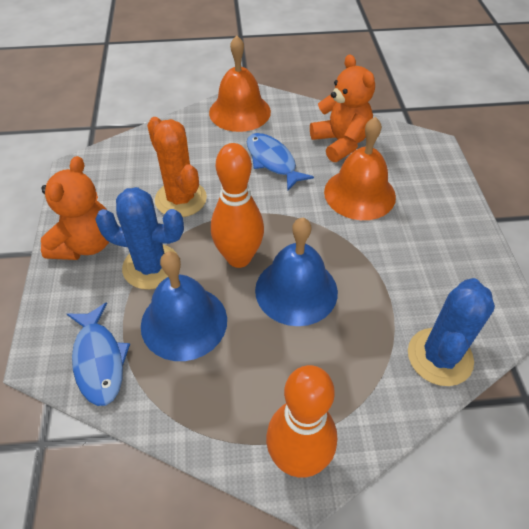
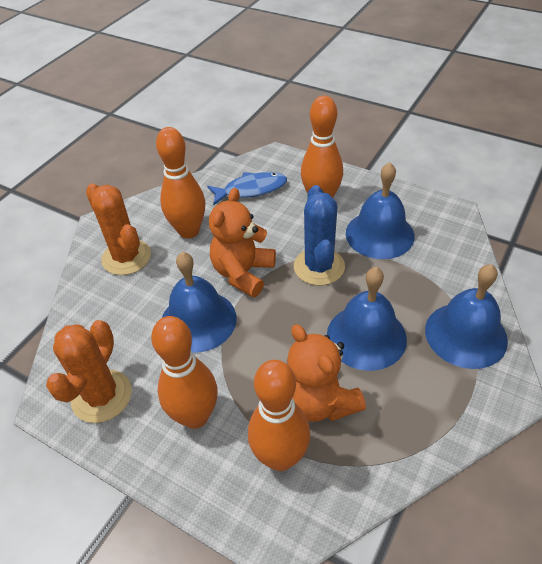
blue bell: 2 -> 4
blue cactus: 2 -> 1
blue fish: 2 -> 1
orange bell: 2 -> 0
orange bowling pin: 2 -> 4
orange cactus: 1 -> 2

